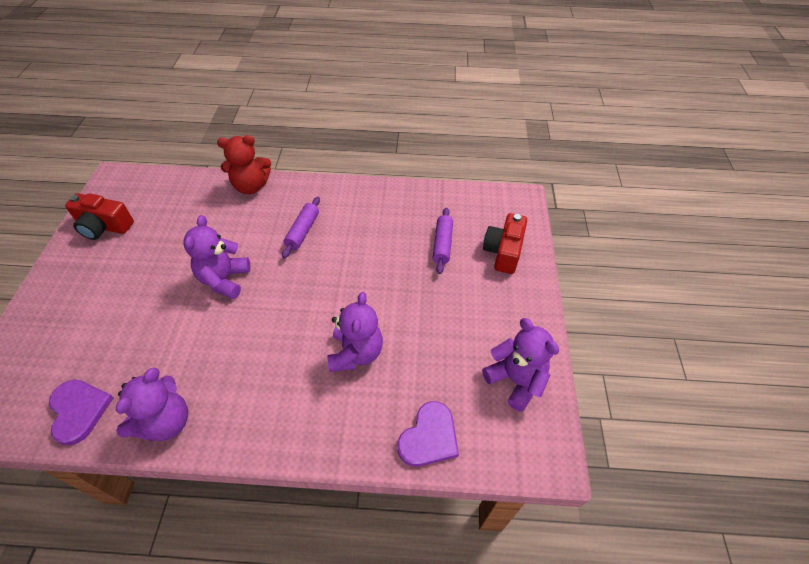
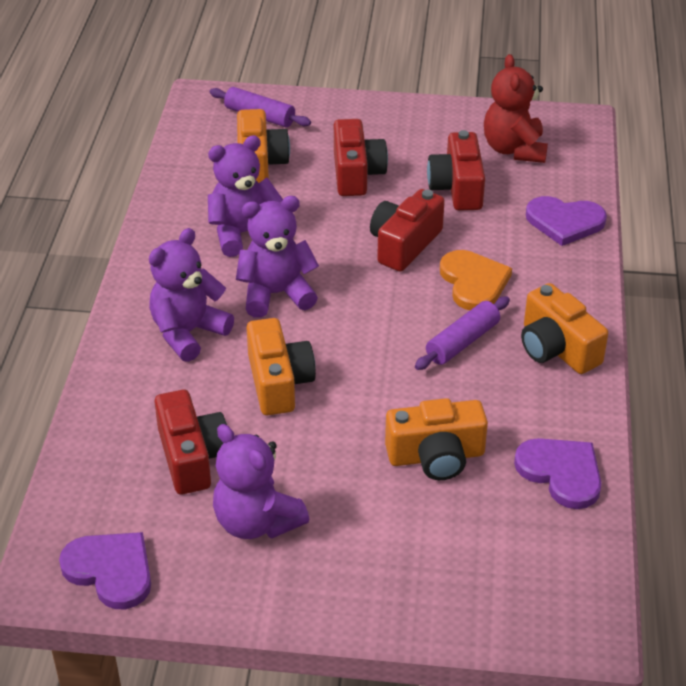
orange camera: 0 -> 4
orange heart: 0 -> 1
purple heart: 2 -> 3
red camera: 2 -> 4

